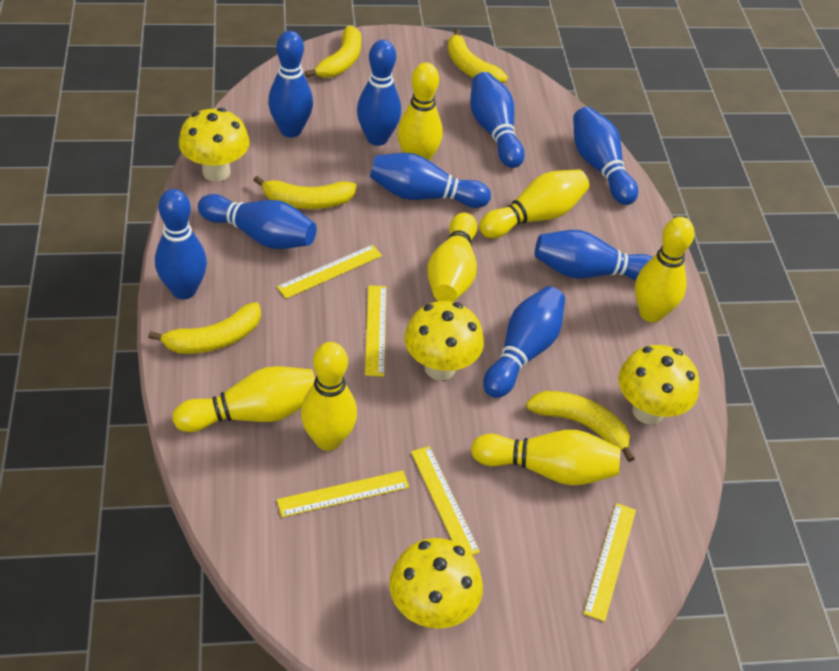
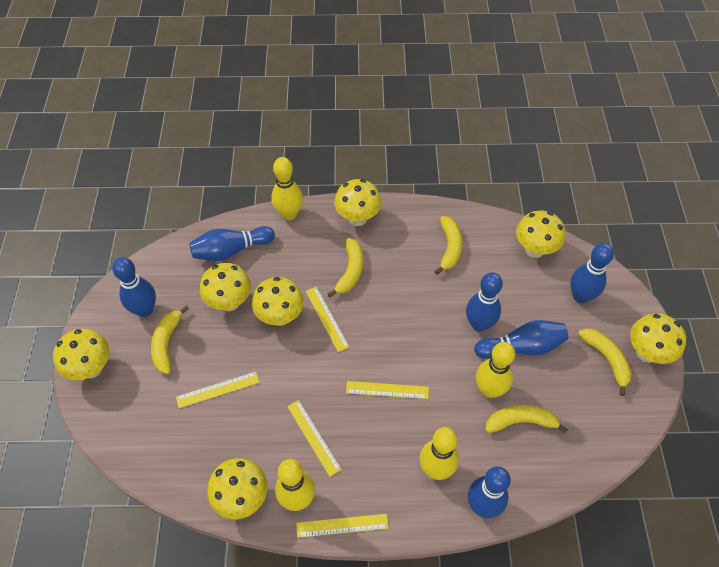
blue bowling pin: 9 -> 6
yellow bowling pin: 7 -> 4
yellow mushroom: 4 -> 7

